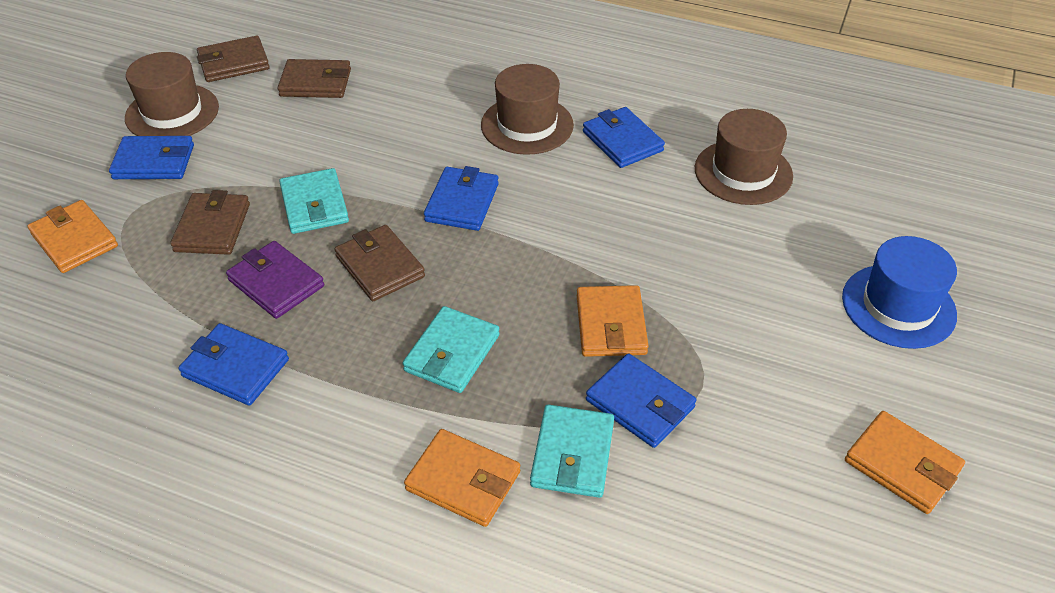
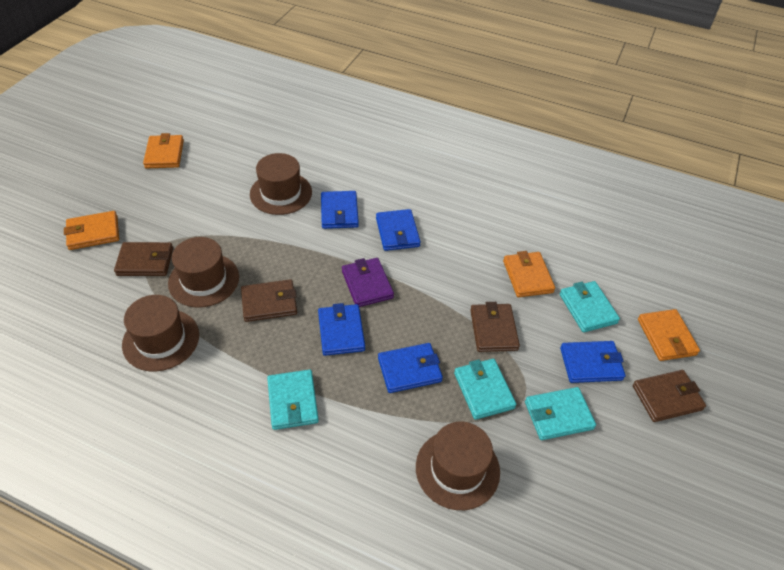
blue hat: 1 -> 0
brown hat: 3 -> 4
turquoise wallet: 3 -> 4

